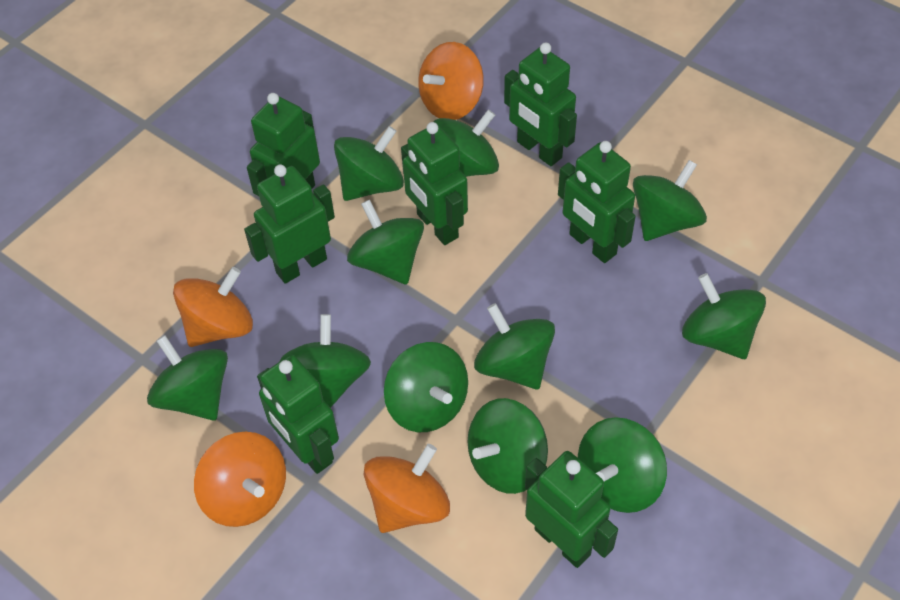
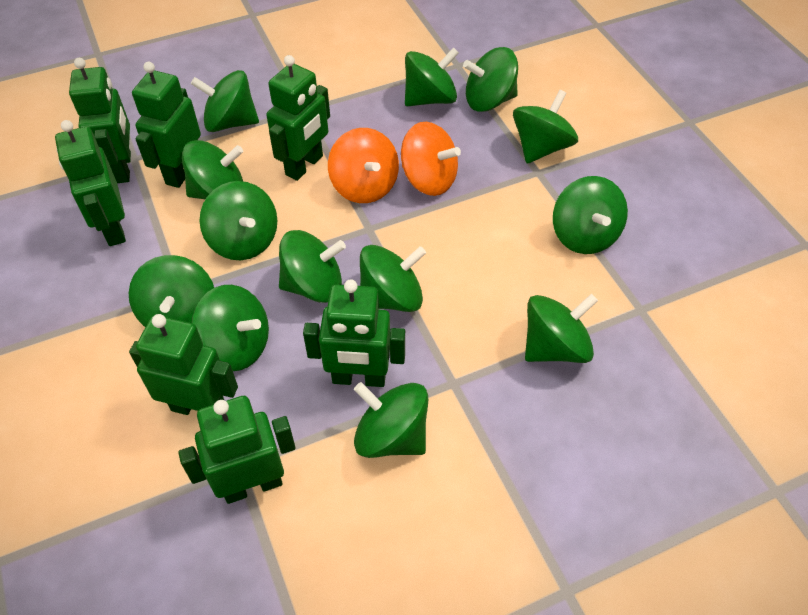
green spinning top: 11 -> 13
orange spinning top: 4 -> 2

